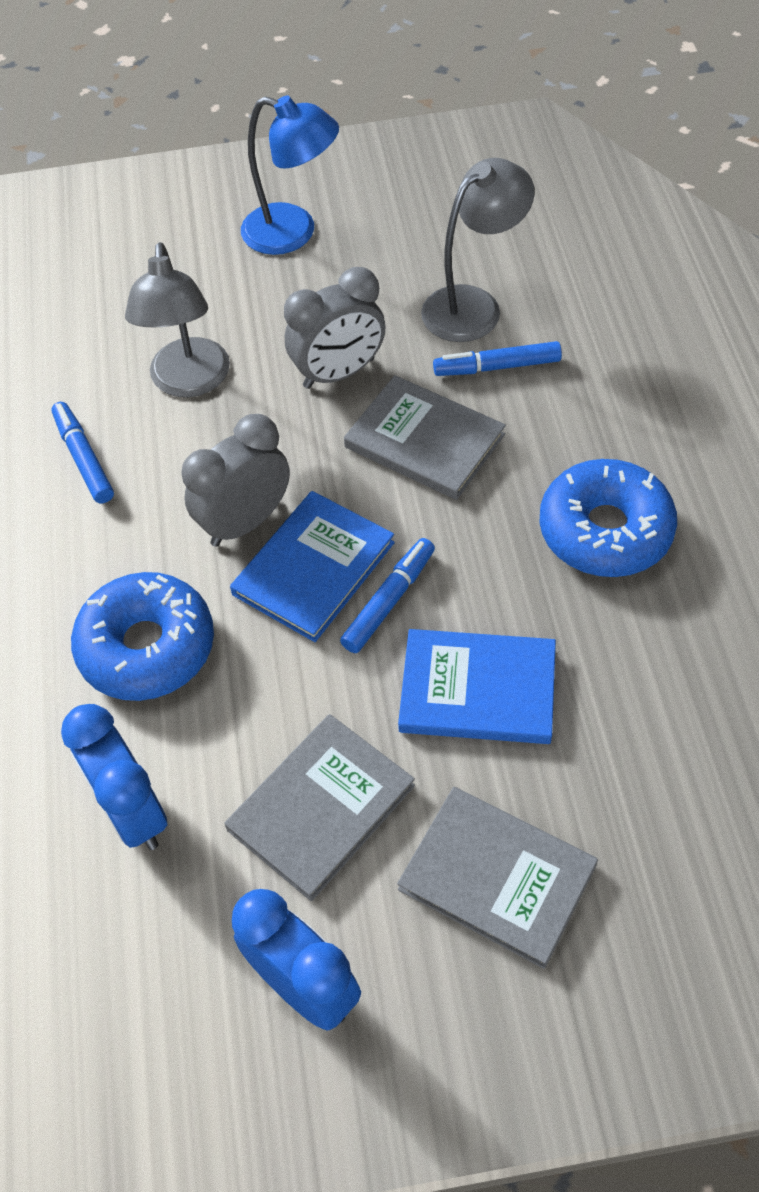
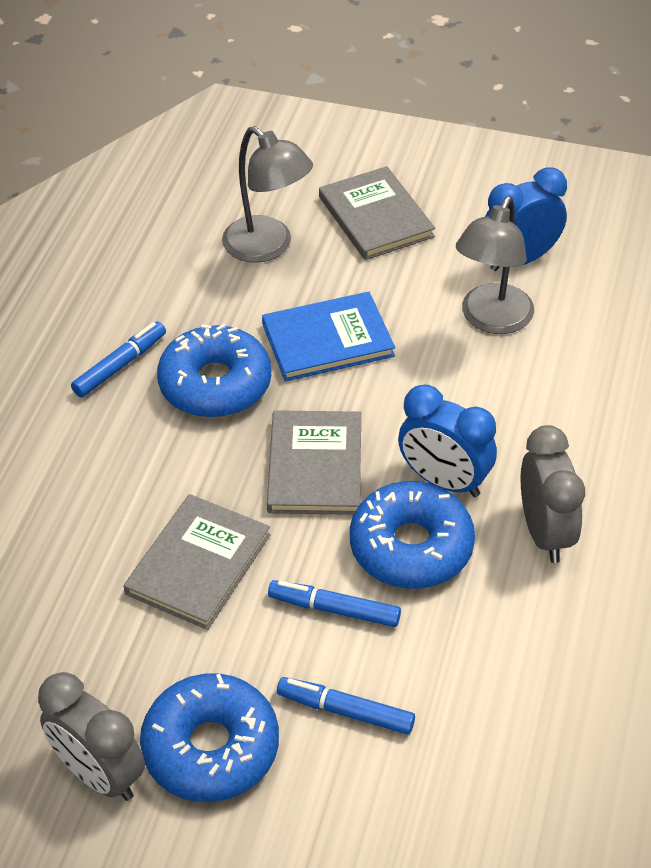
blue book: 2 -> 1
blue donut: 2 -> 3
blue lamp: 1 -> 0

